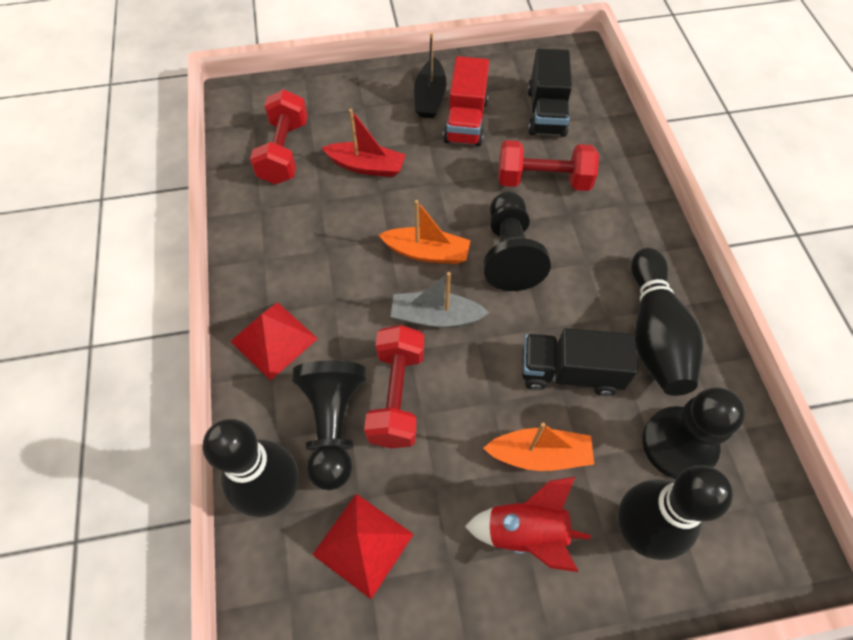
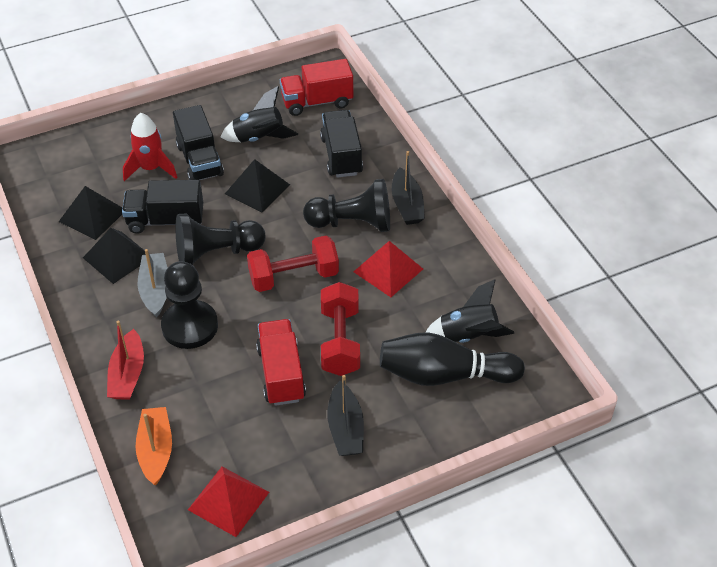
black boat: 1 -> 2
black bowling pin: 3 -> 1
black pyramid: 0 -> 3
black rocket: 0 -> 2
black truck: 2 -> 3
orange boat: 2 -> 1
red dumbbell: 3 -> 2
red truck: 1 -> 2

